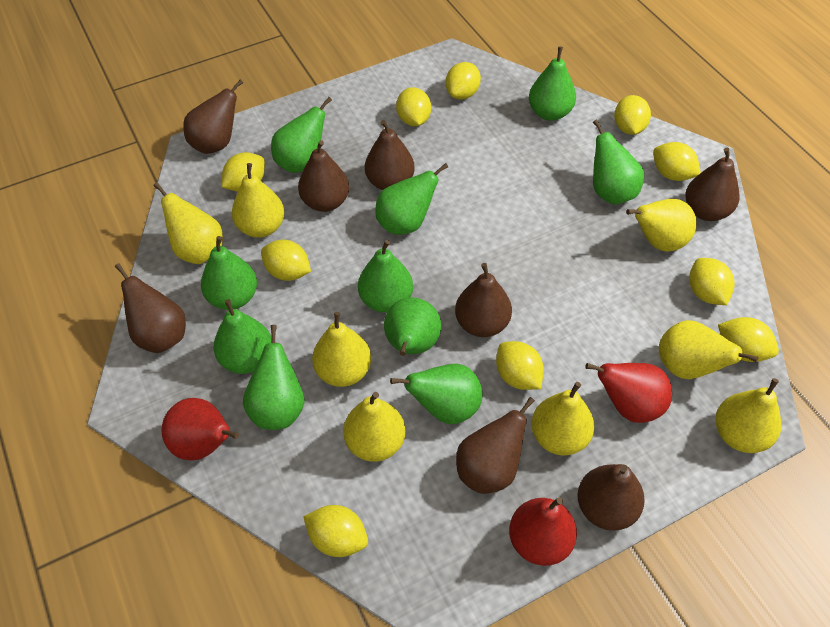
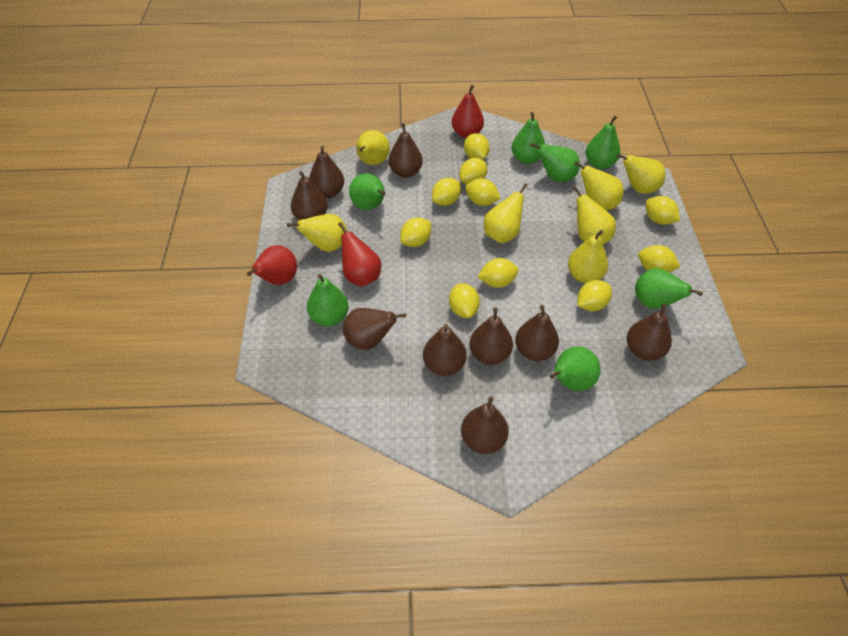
brown pear: 8 -> 9
green pear: 10 -> 7
yellow pear: 8 -> 7

